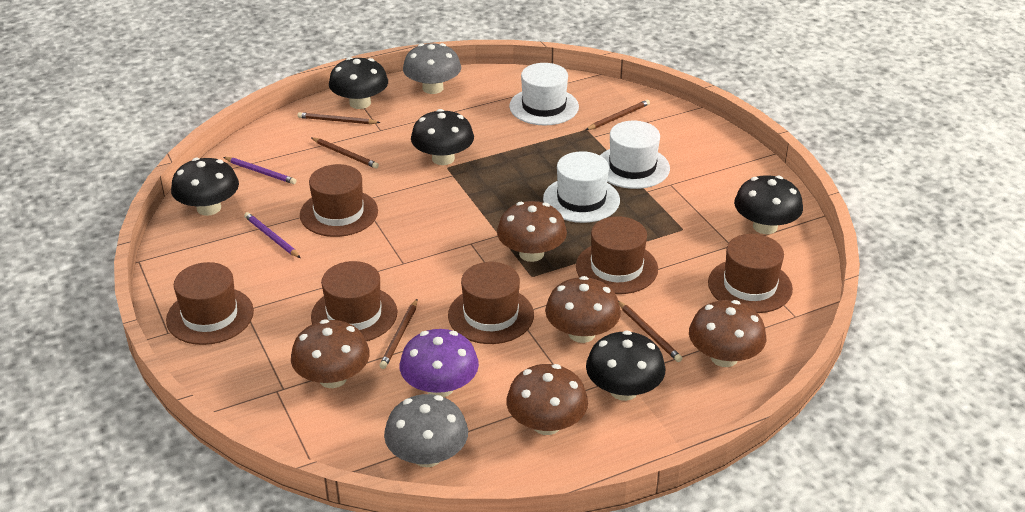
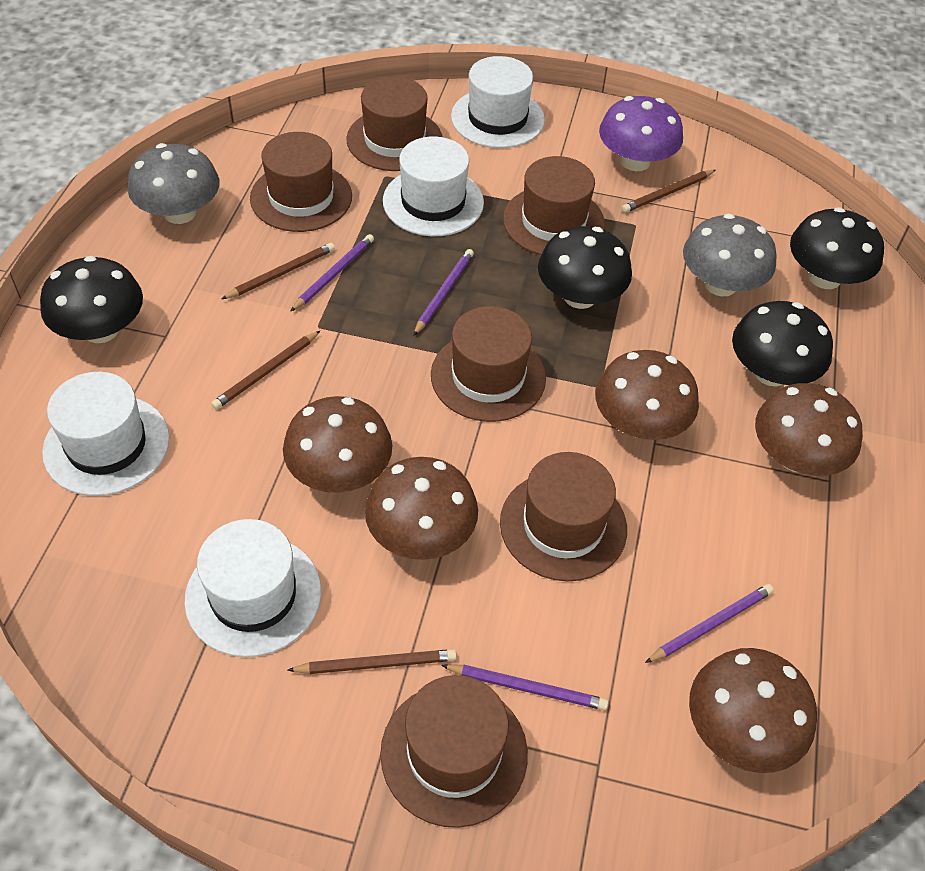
black mushroom: 5 -> 4
brown pencil: 5 -> 4
purple pencil: 2 -> 4
white hat: 3 -> 4

